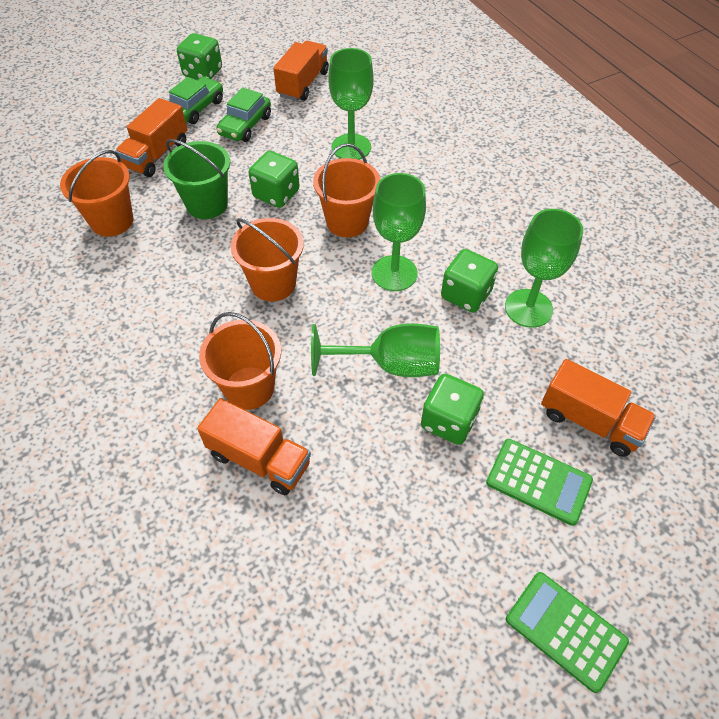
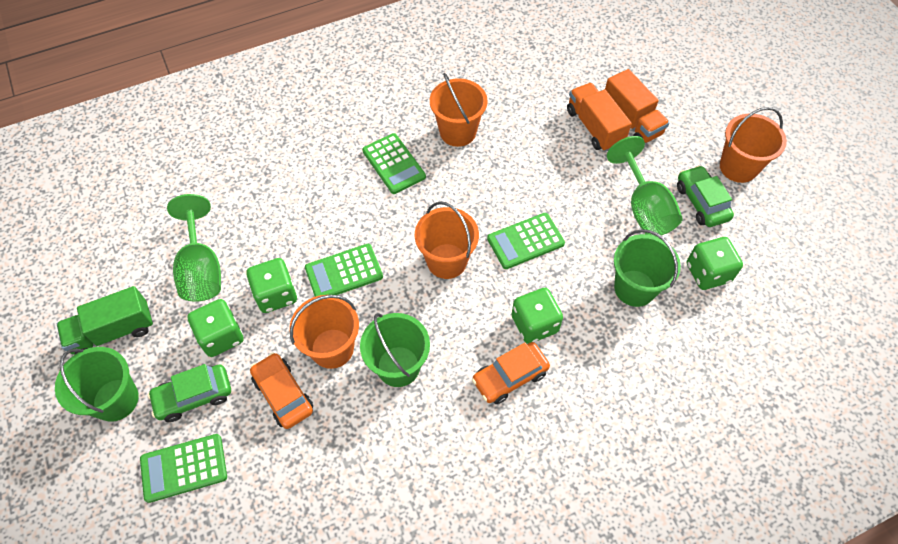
green bucket: 1 -> 3
green calculator: 2 -> 4
green goblet: 4 -> 2
green truck: 0 -> 1
orange car: 0 -> 2
orange truck: 4 -> 2

